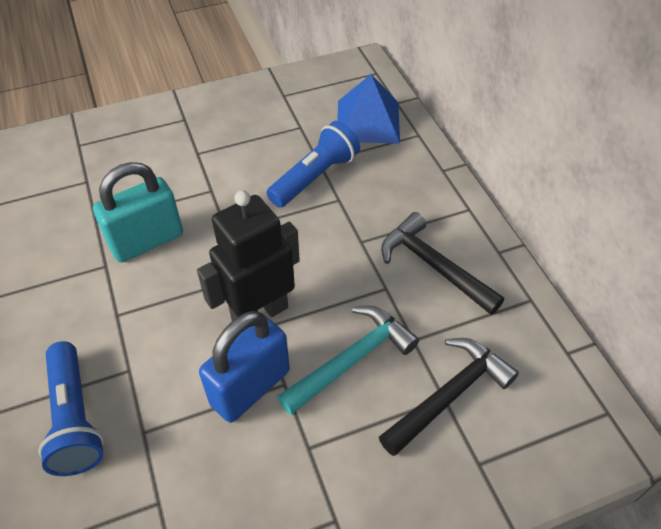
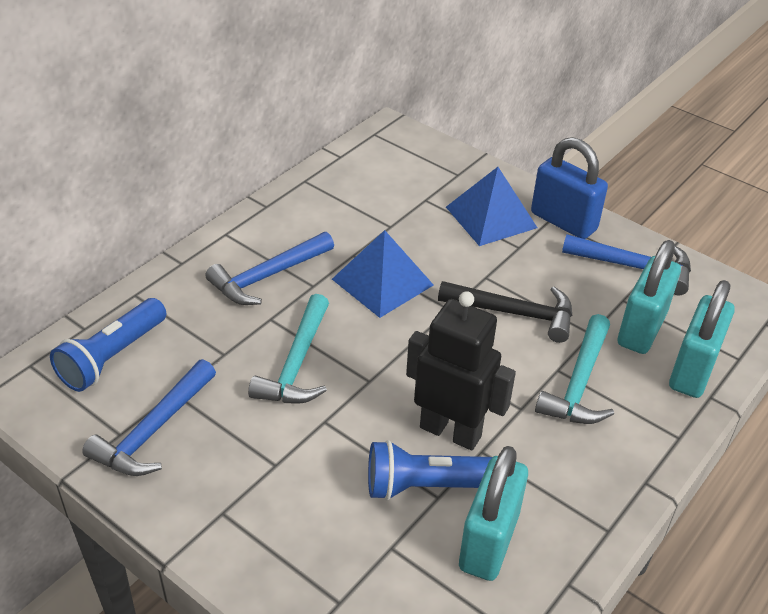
black hammer: 2 -> 1
blue hammer: 0 -> 3
blue pyramid: 1 -> 2
turquoise hammer: 1 -> 2
turquoise padlock: 1 -> 3

